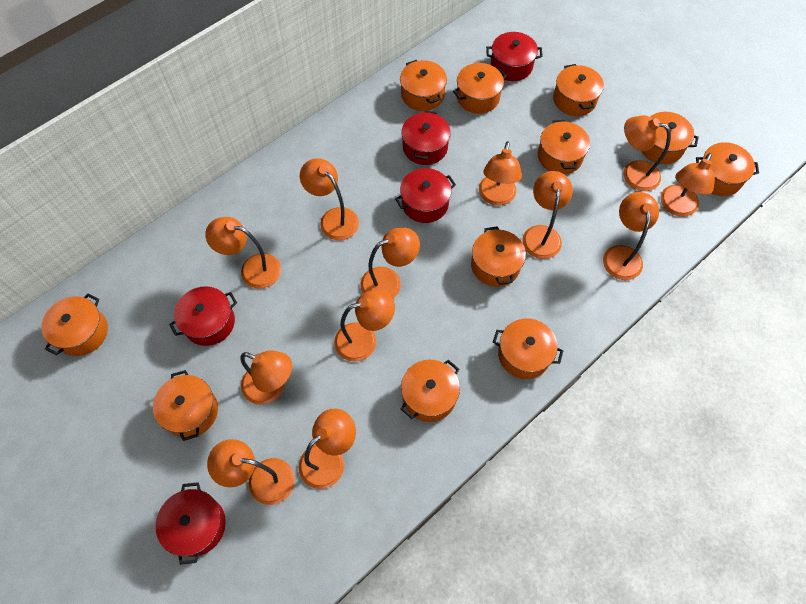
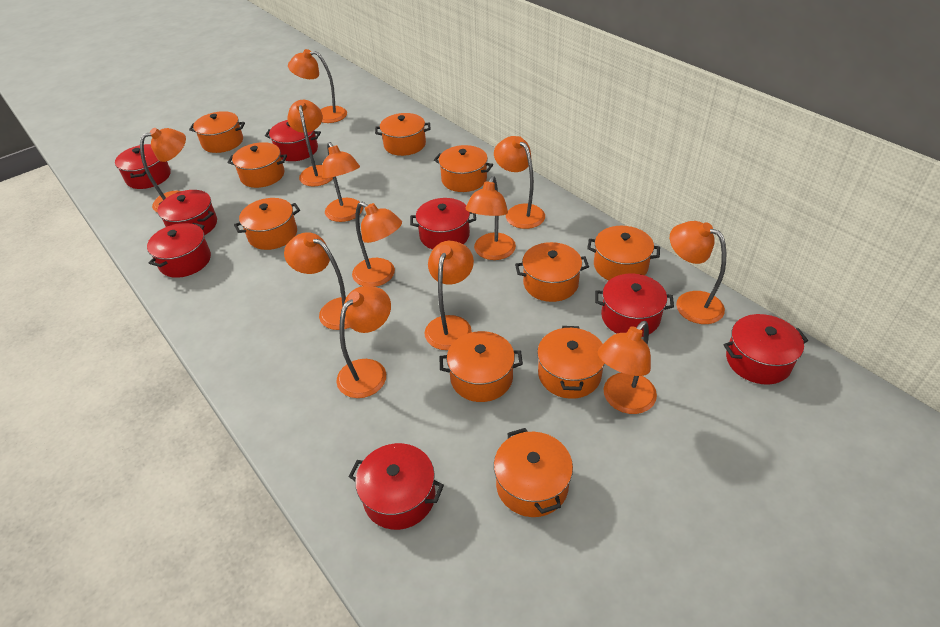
orange pot: 11 -> 10
red pot: 5 -> 8

